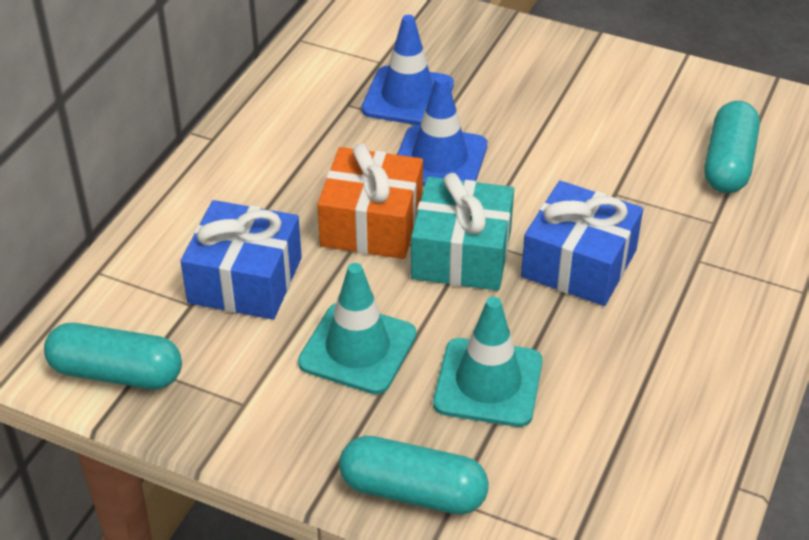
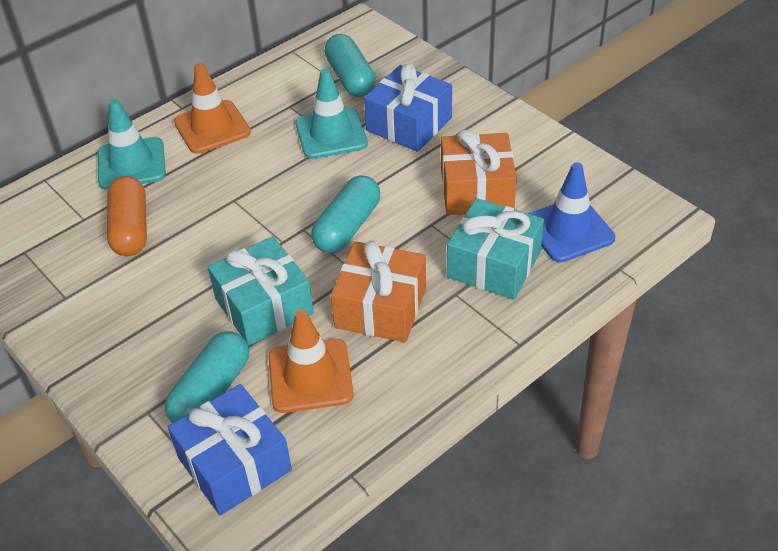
blue traffic cone: 2 -> 1
orange capsule: 0 -> 1
orange gift: 1 -> 2
orange traffic cone: 0 -> 2
turquoise gift: 1 -> 2

